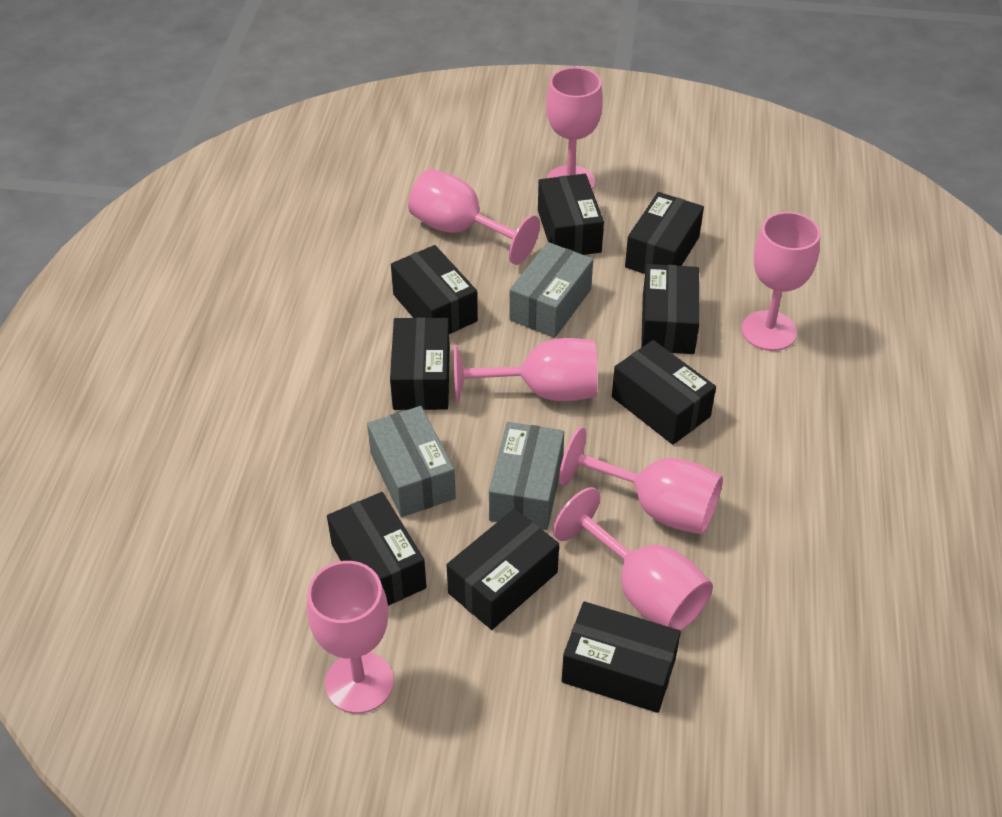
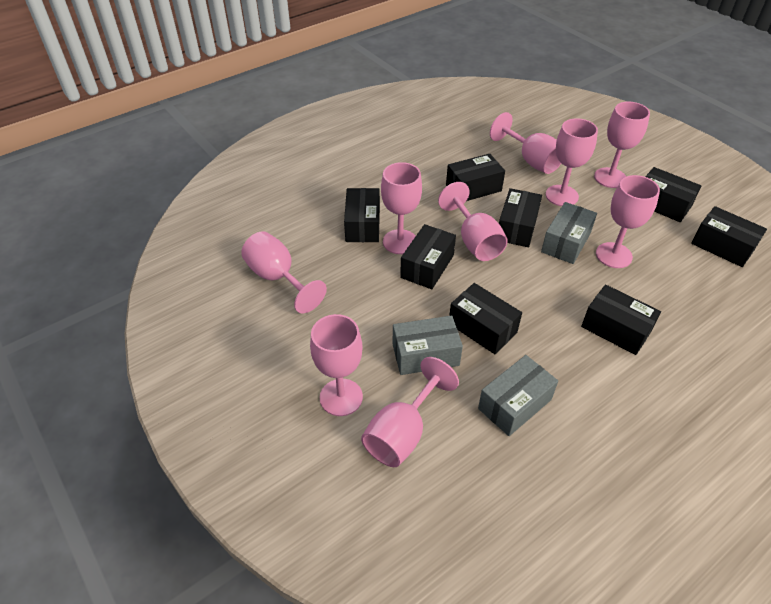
black box: 9 -> 8
pink goblet: 7 -> 9

